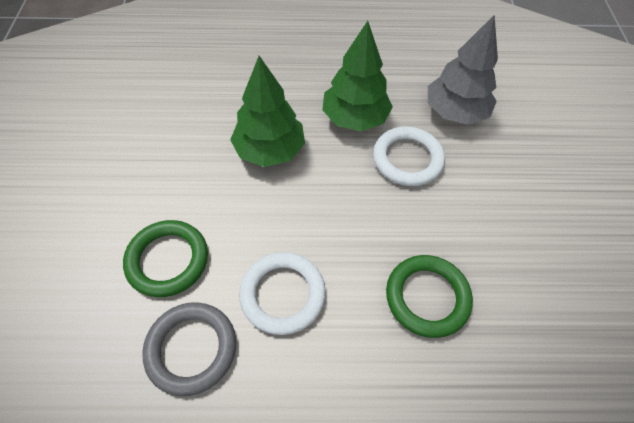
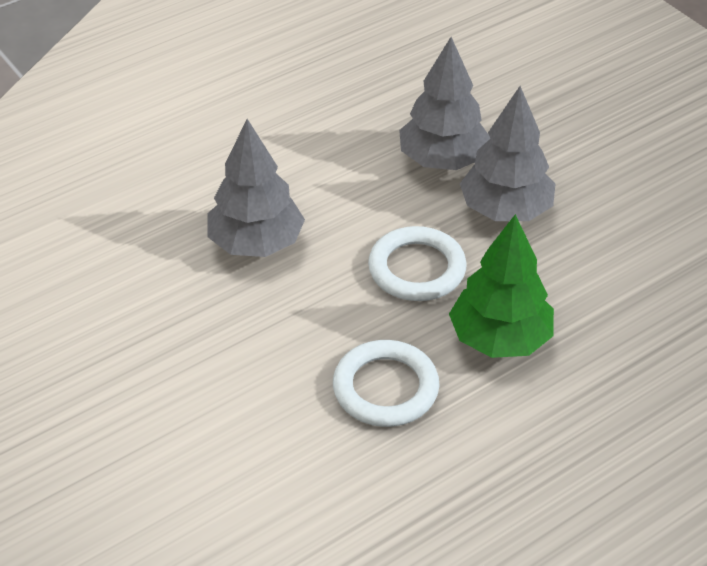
green ring: 2 -> 0
green tree: 2 -> 1
grey ring: 1 -> 0
grey tree: 1 -> 3

